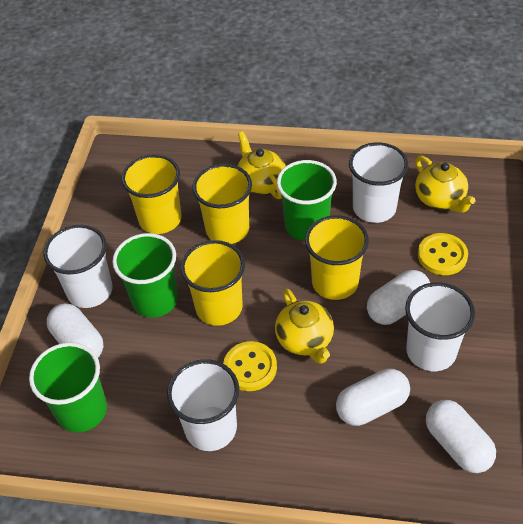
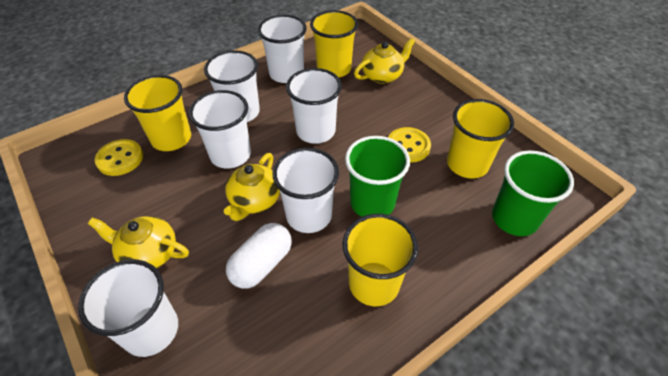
green cup: 3 -> 2
white capsule: 4 -> 1
white cup: 4 -> 6

